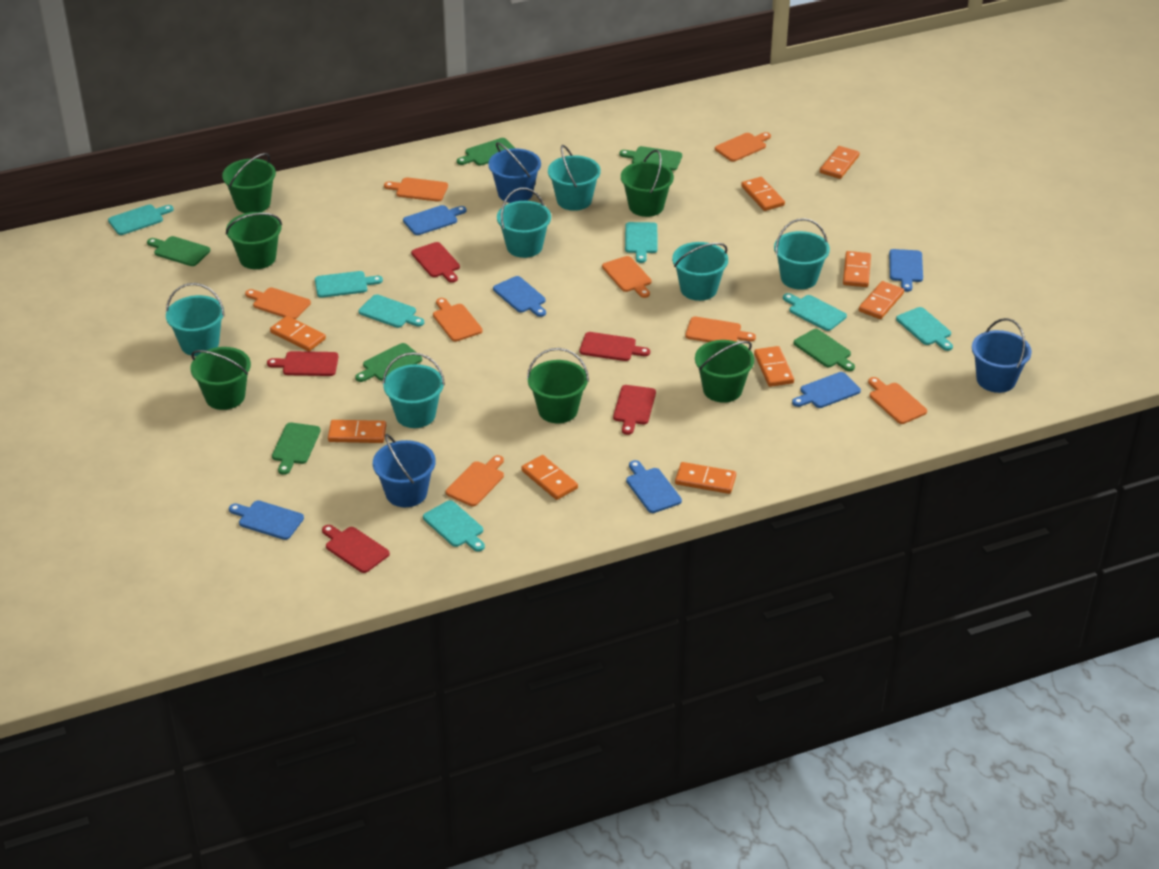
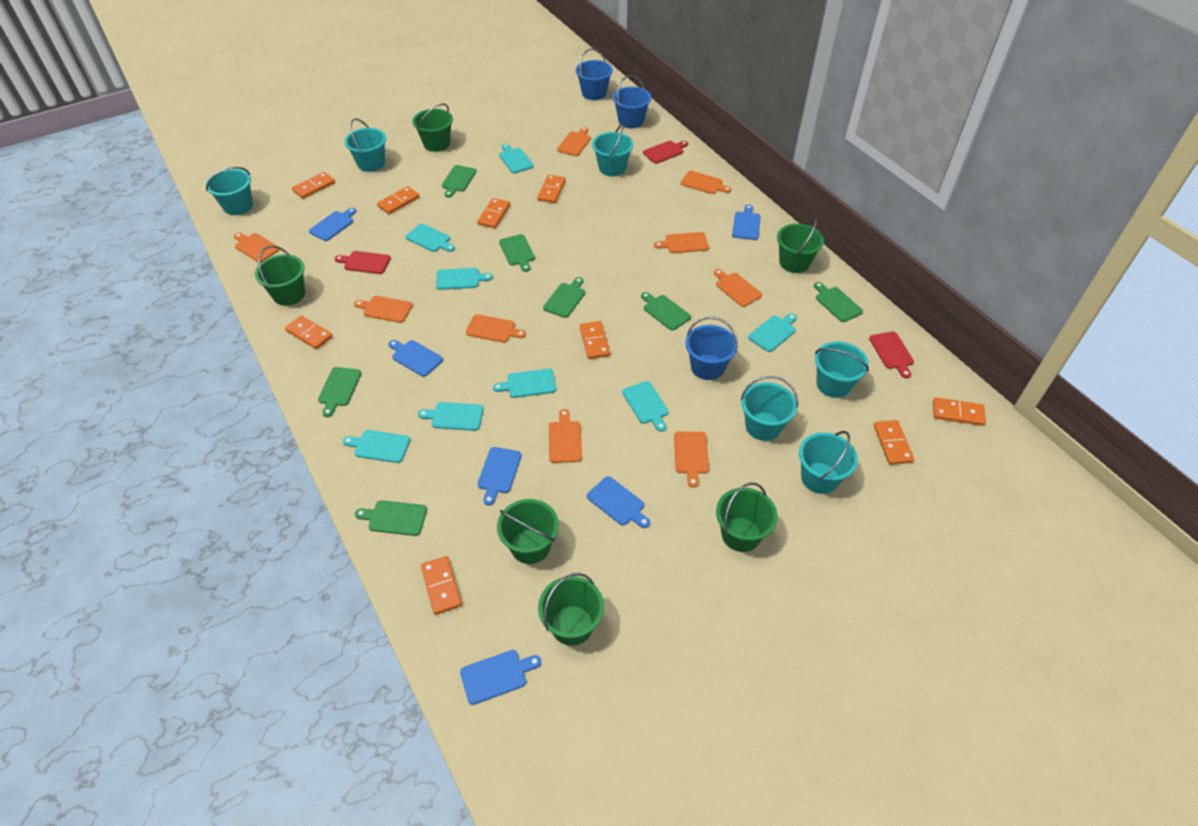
green cutting board: 6 -> 7
orange cutting board: 8 -> 9
red cutting board: 5 -> 3
turquoise cutting board: 7 -> 8

